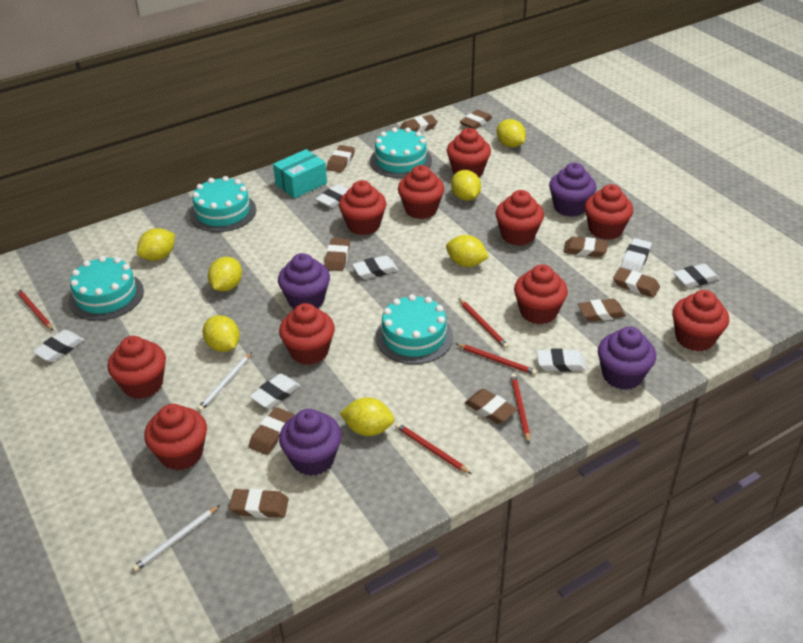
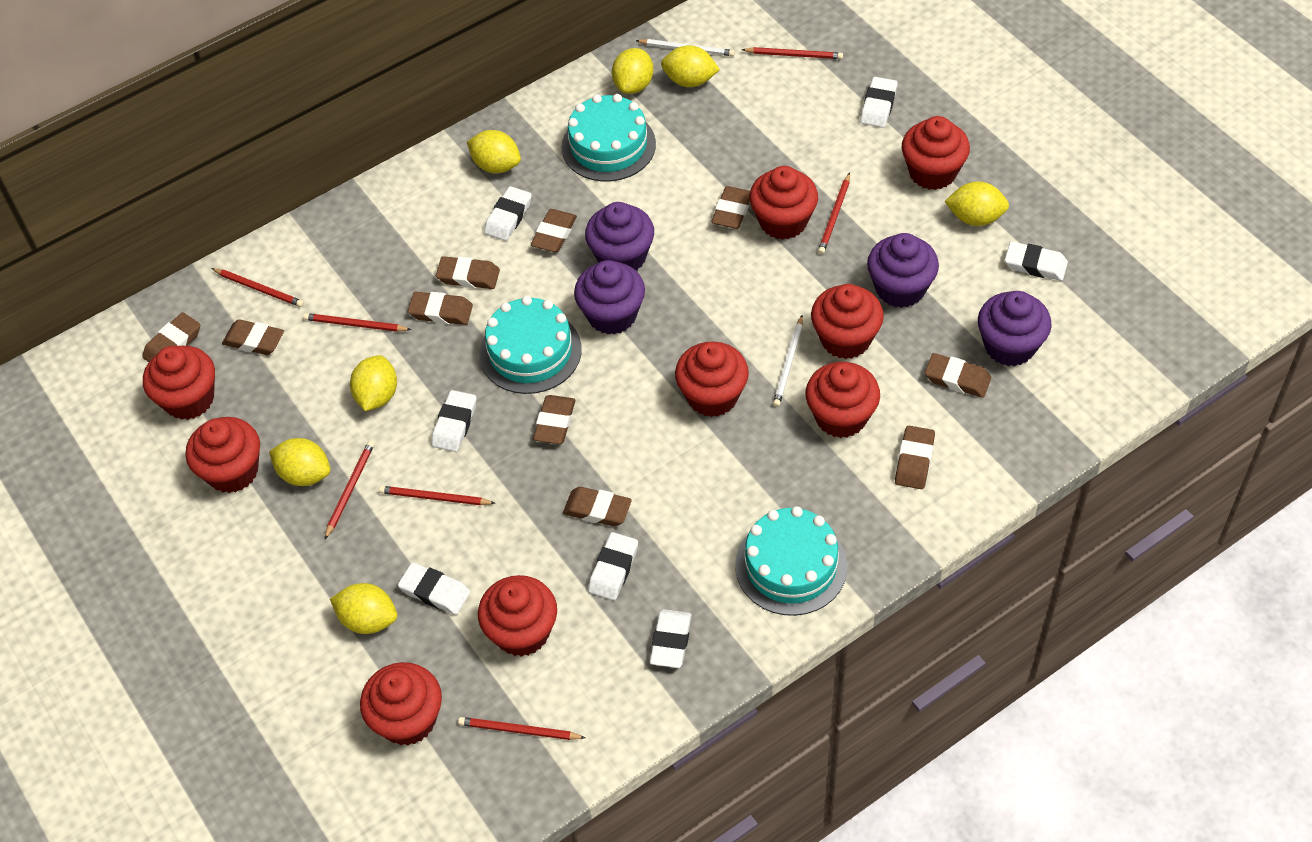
red cupcake: 10 -> 9
red pencil: 5 -> 7
turquoise box: 1 -> 0
turquoise cake: 4 -> 3

